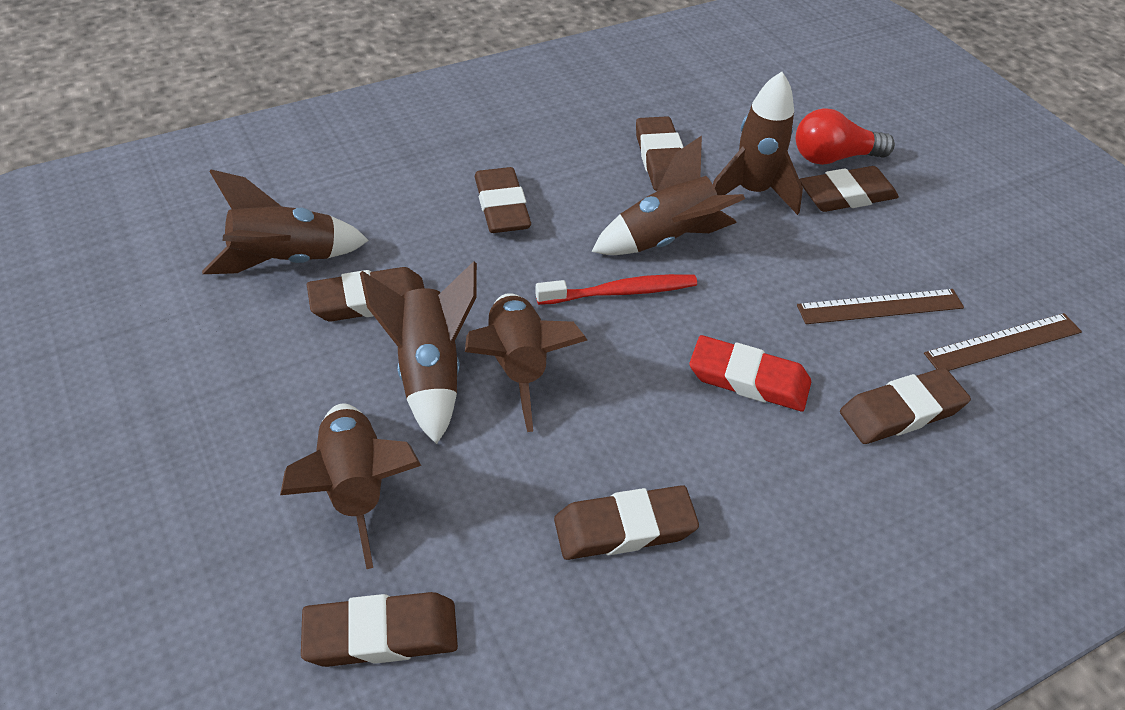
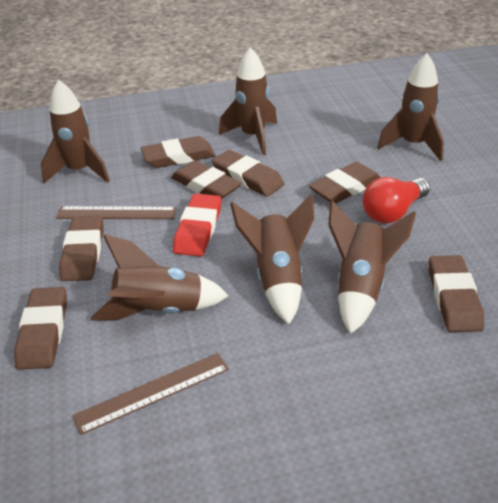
red toothbrush: 1 -> 0

